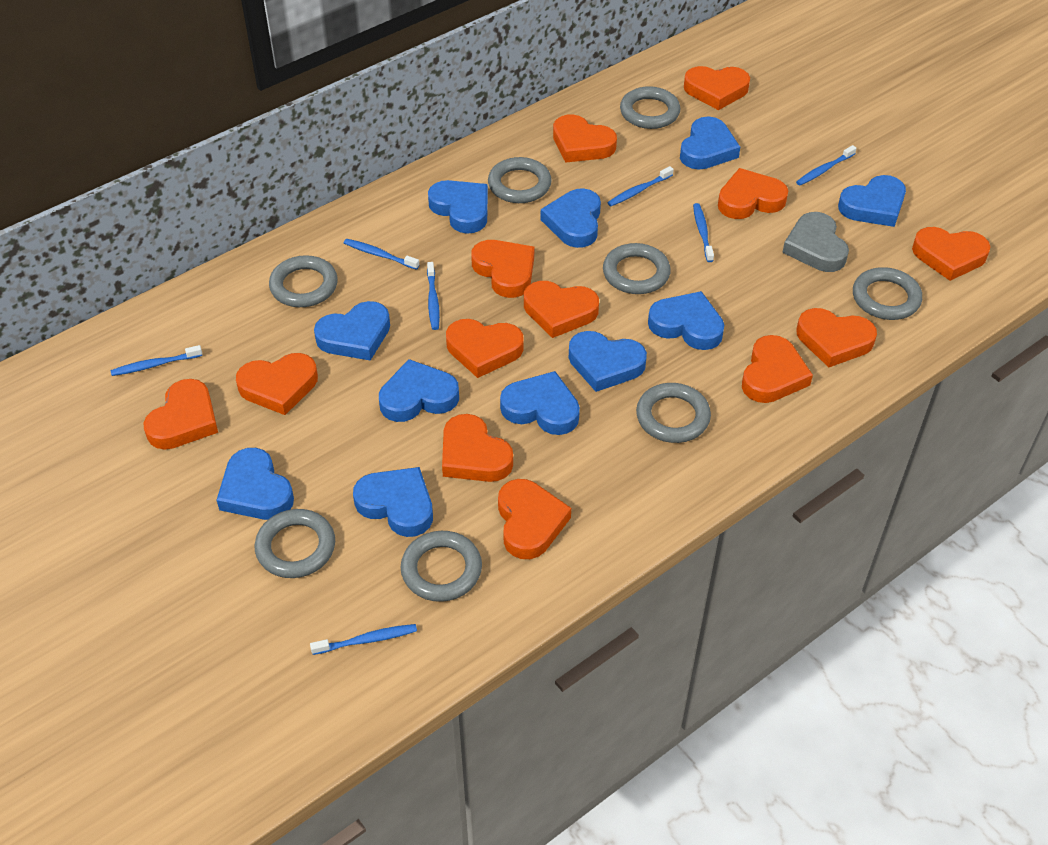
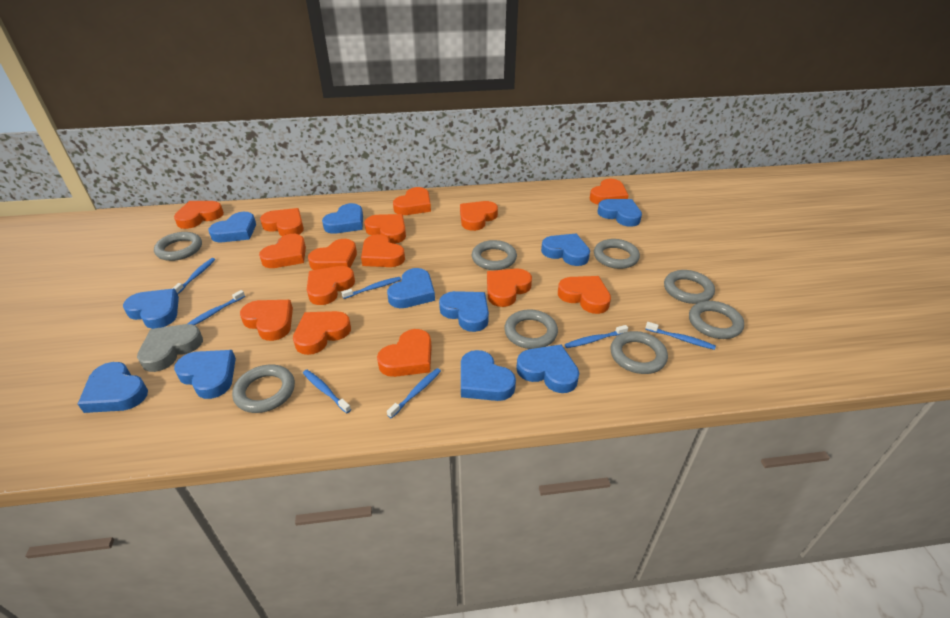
orange heart: 13 -> 15

